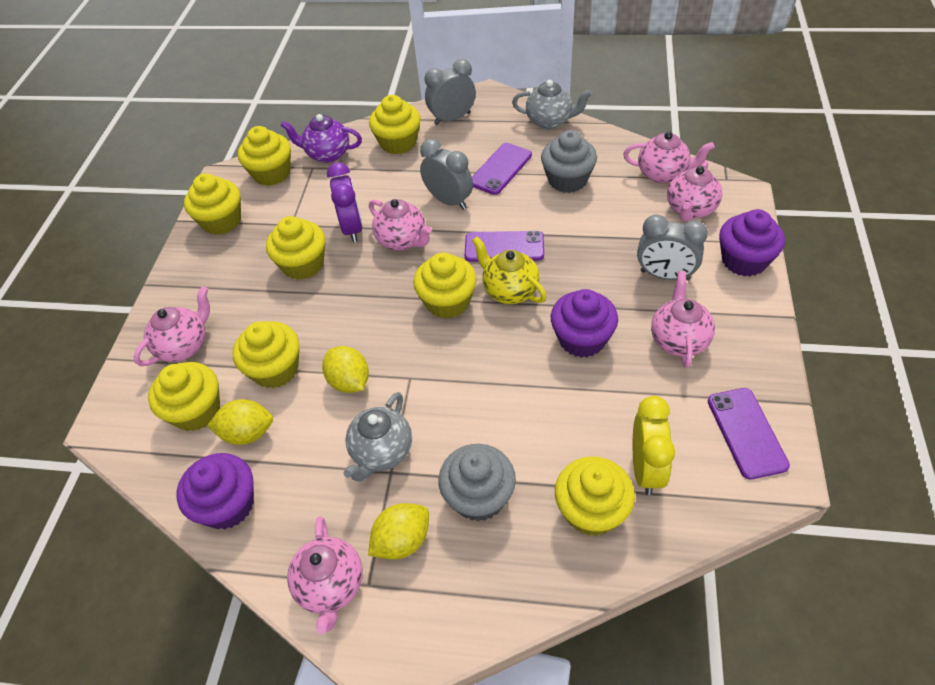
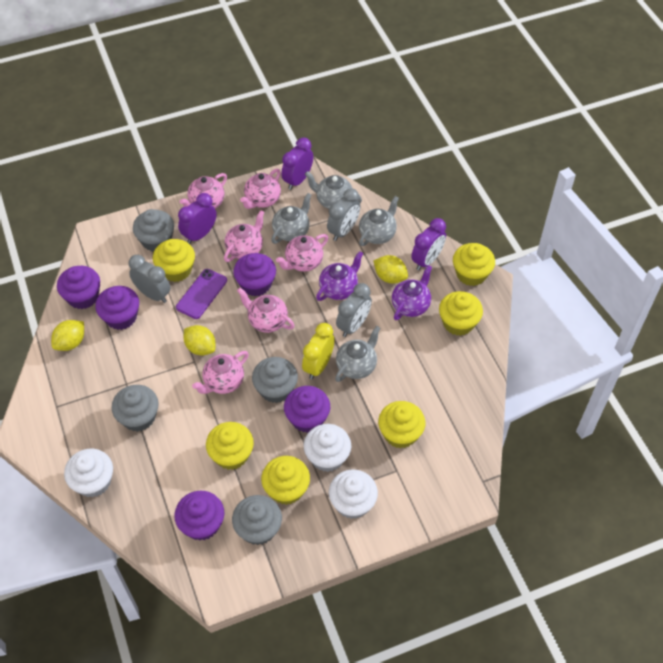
grey cupcake: 2 -> 4
grey teapot: 2 -> 4
purple clock: 1 -> 3
purple cupcake: 3 -> 5
purple phone: 3 -> 1
purple teapot: 1 -> 2
white cupcake: 0 -> 3
yellow cupcake: 8 -> 6
yellow teapot: 1 -> 0

